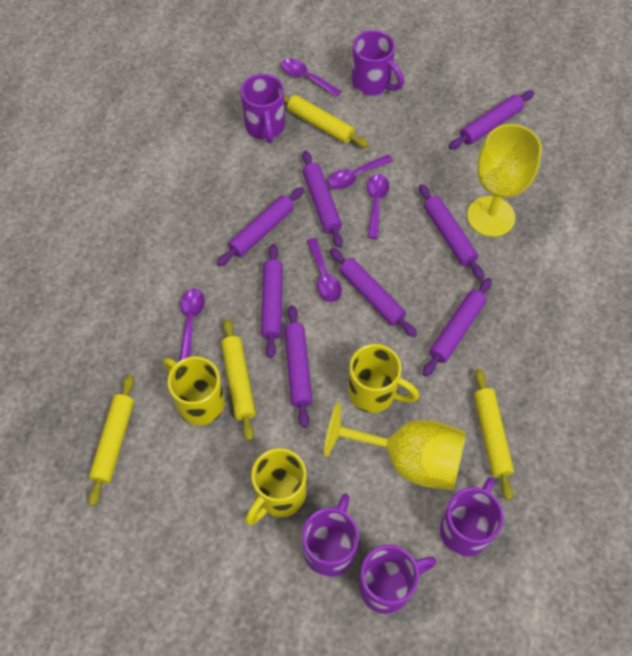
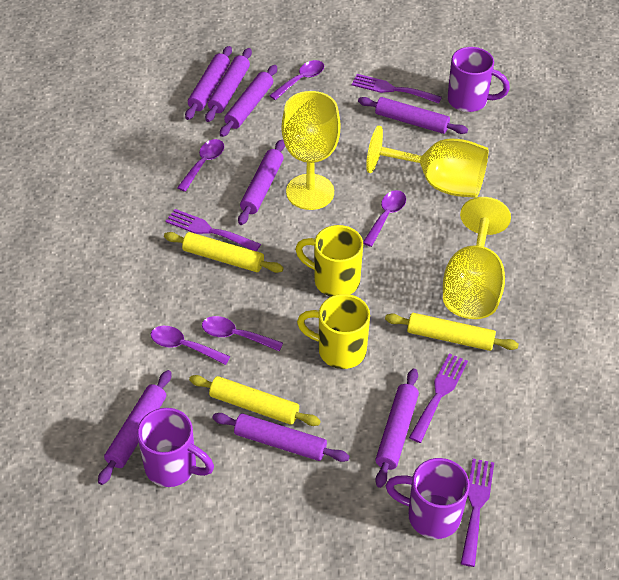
purple fork: 0 -> 4
purple mug: 5 -> 3
yellow goblet: 2 -> 3
yellow mug: 3 -> 2
yellow rolling pin: 4 -> 3

